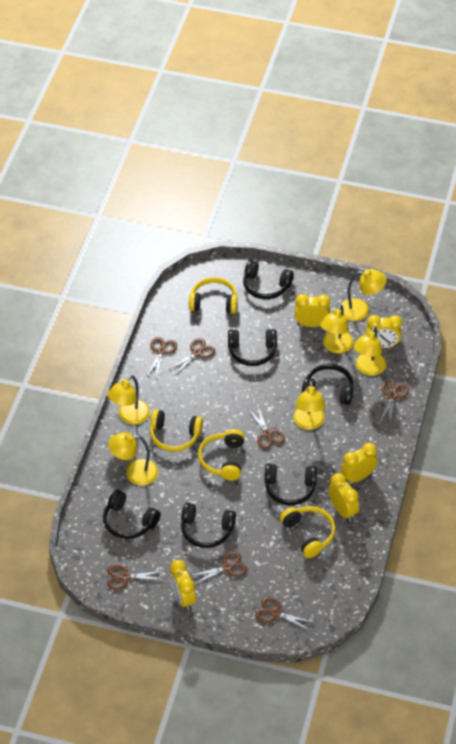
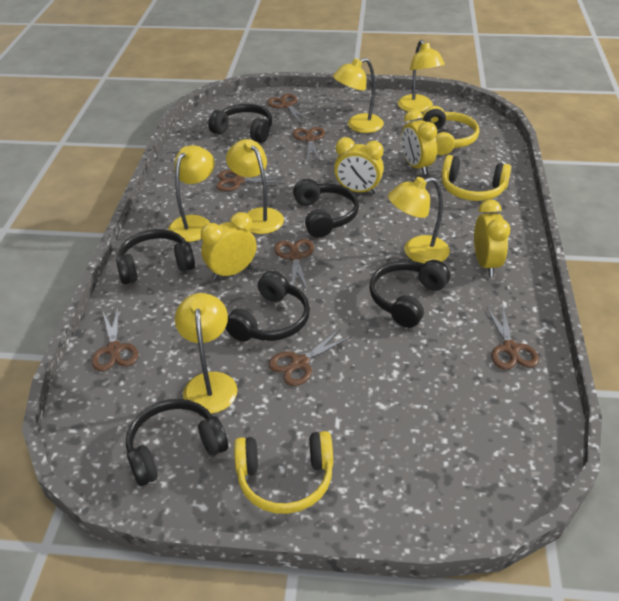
yellow clock: 5 -> 4
yellow headphones: 4 -> 3

